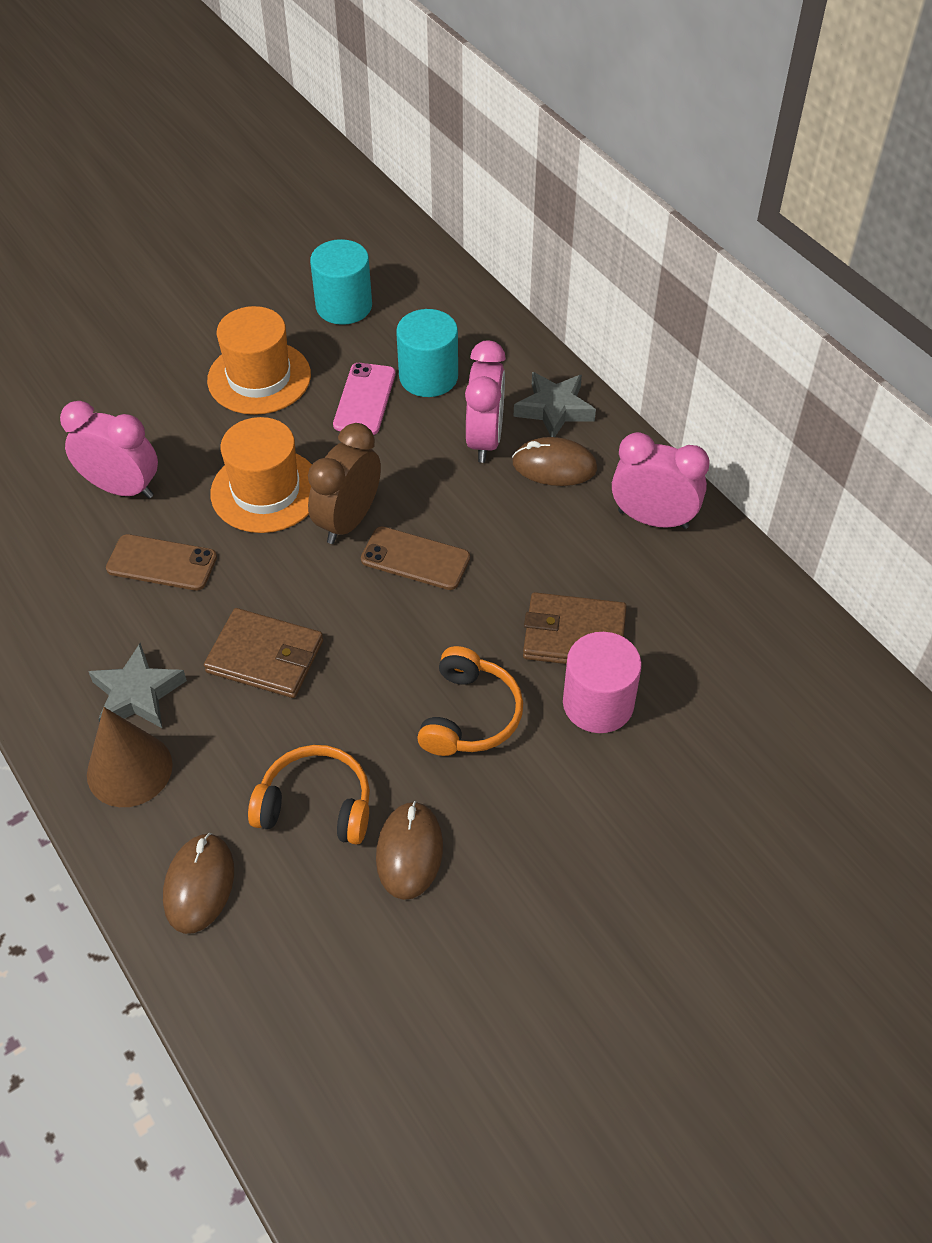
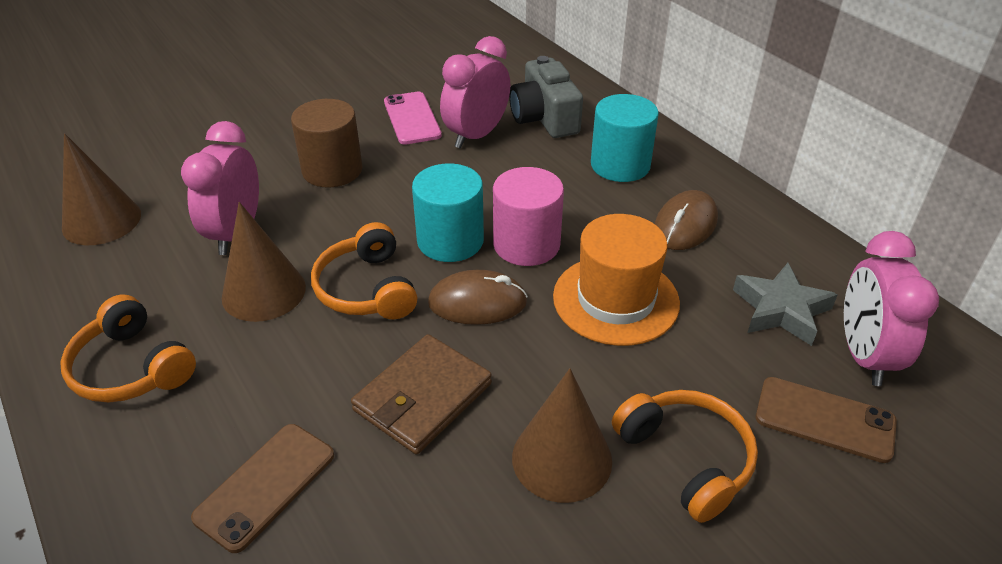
brown clock: 1 -> 0
brown cone: 1 -> 3
brown cylinder: 0 -> 1
brown mouse: 3 -> 2
brown wallet: 2 -> 1
grey camera: 0 -> 1
grey star: 2 -> 1
orange hat: 2 -> 1
orange headphones: 2 -> 3

